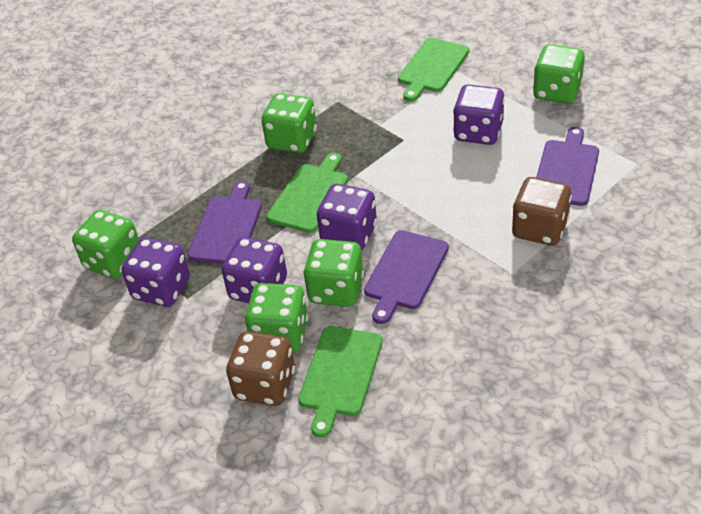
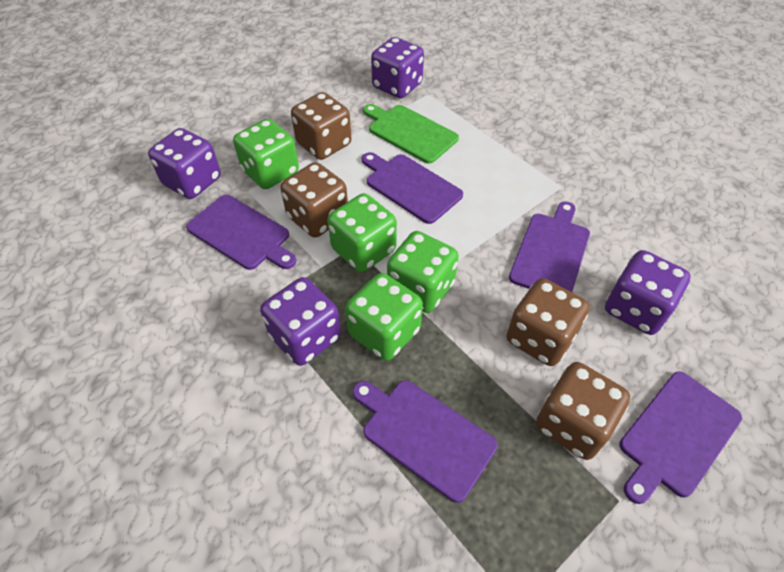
brown dice: 2 -> 4
green cutting board: 3 -> 1
green dice: 5 -> 4
purple cutting board: 3 -> 5

